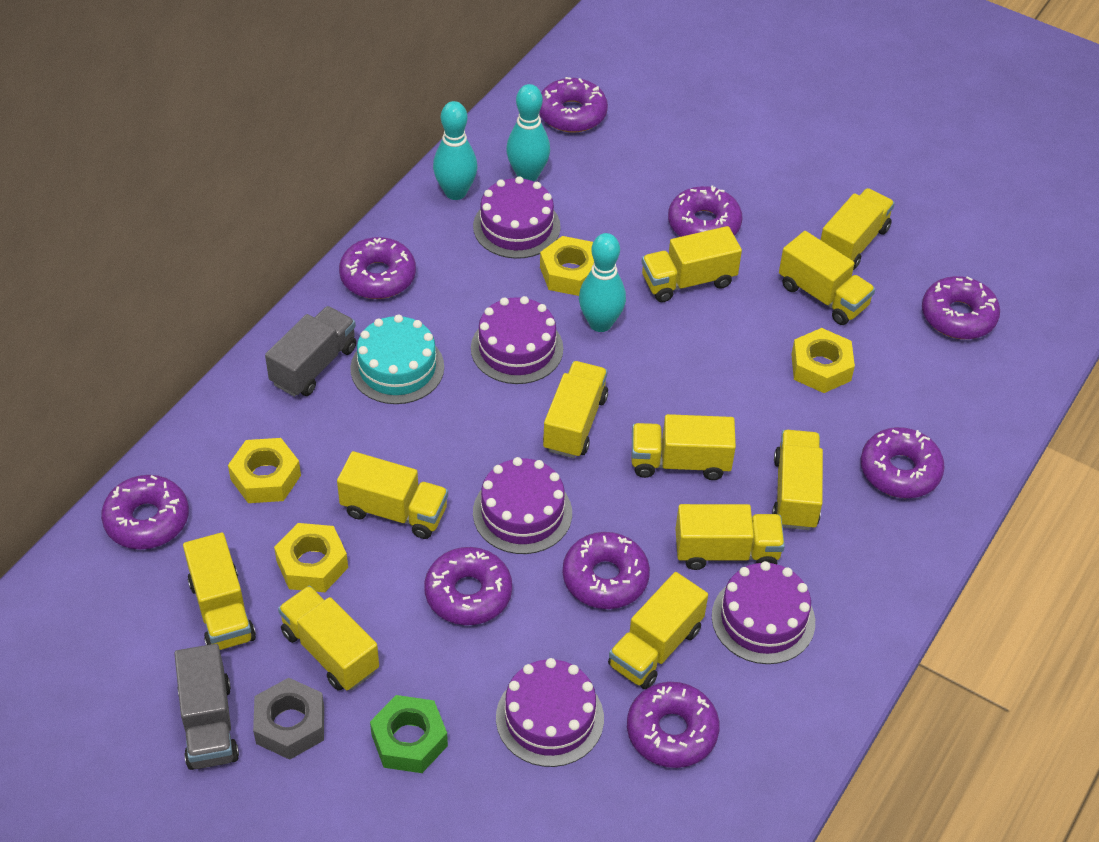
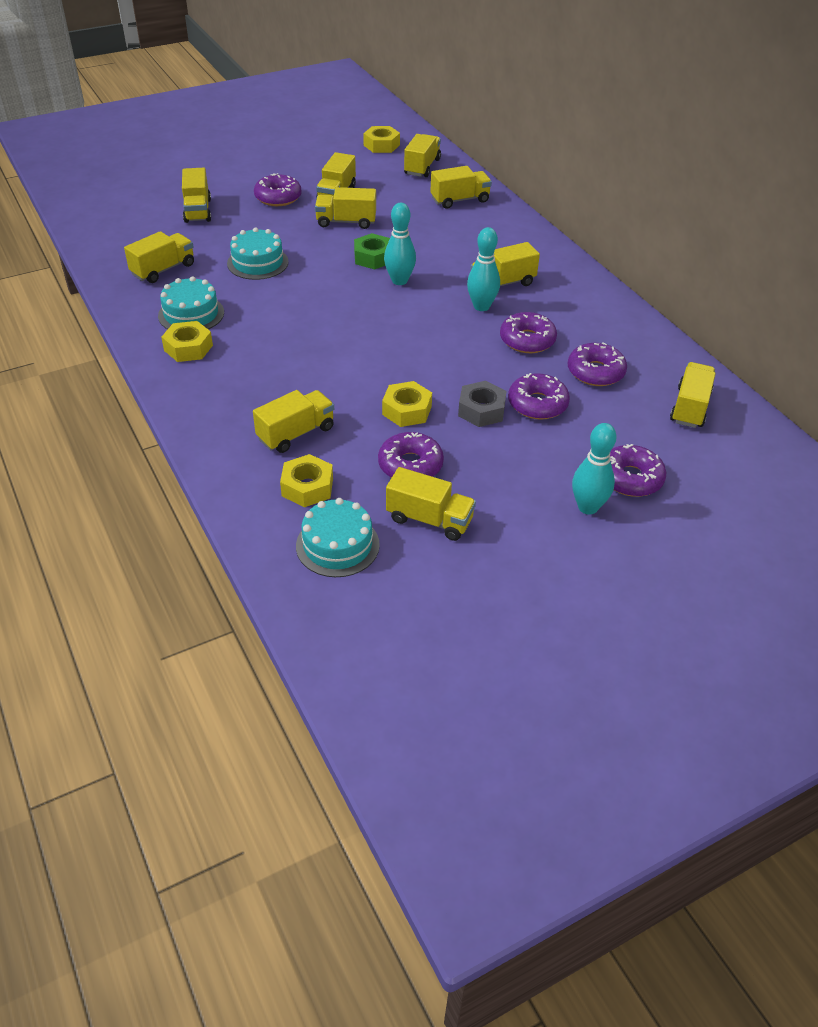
grey truck: 2 -> 0
purple cake: 5 -> 0
purple donut: 9 -> 6
turquoise cake: 1 -> 3
yellow truck: 11 -> 10

